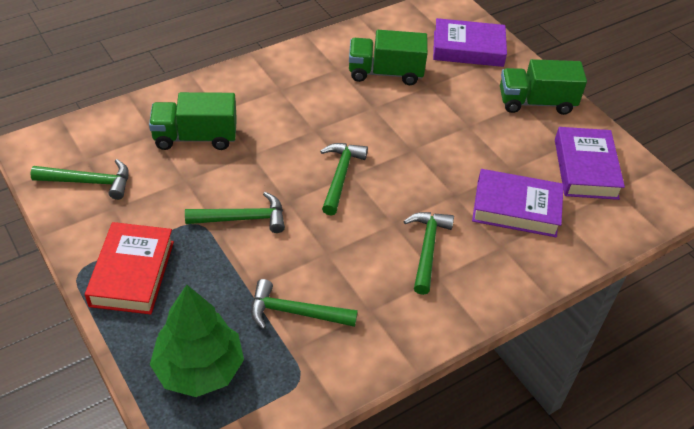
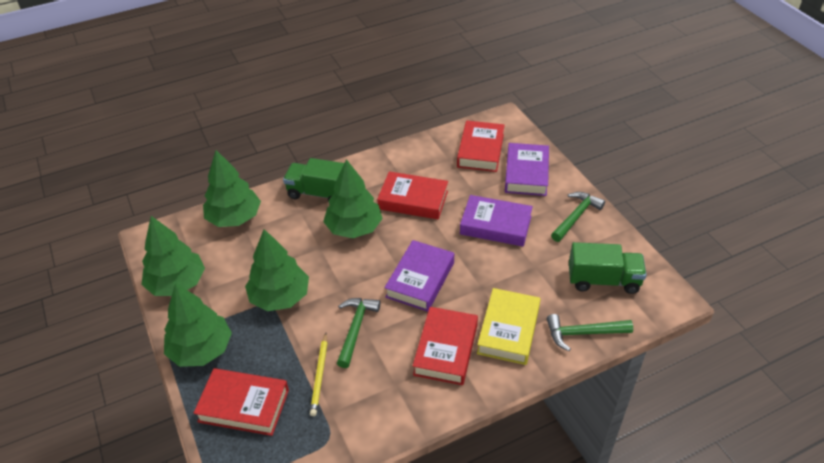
green hammer: 5 -> 3
green tree: 1 -> 5
green truck: 3 -> 2
red book: 1 -> 4
yellow book: 0 -> 1
yellow pencil: 0 -> 1

